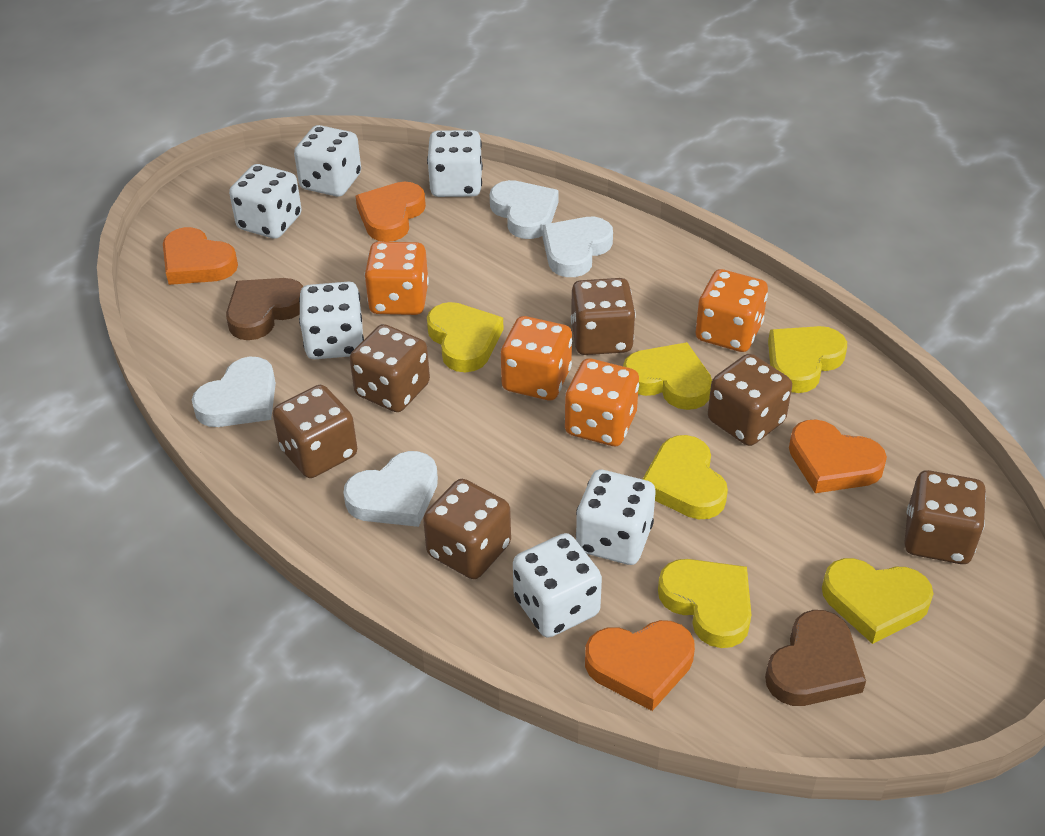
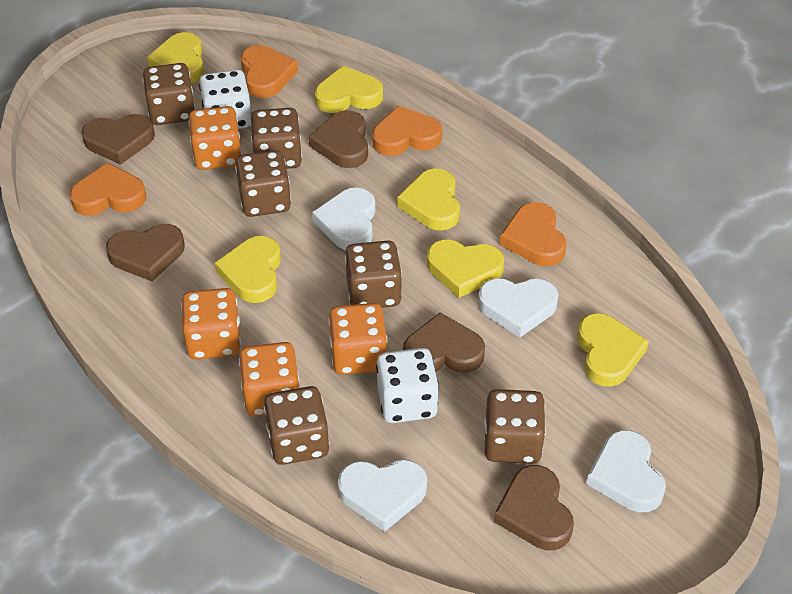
brown heart: 2 -> 5
white dice: 6 -> 2

